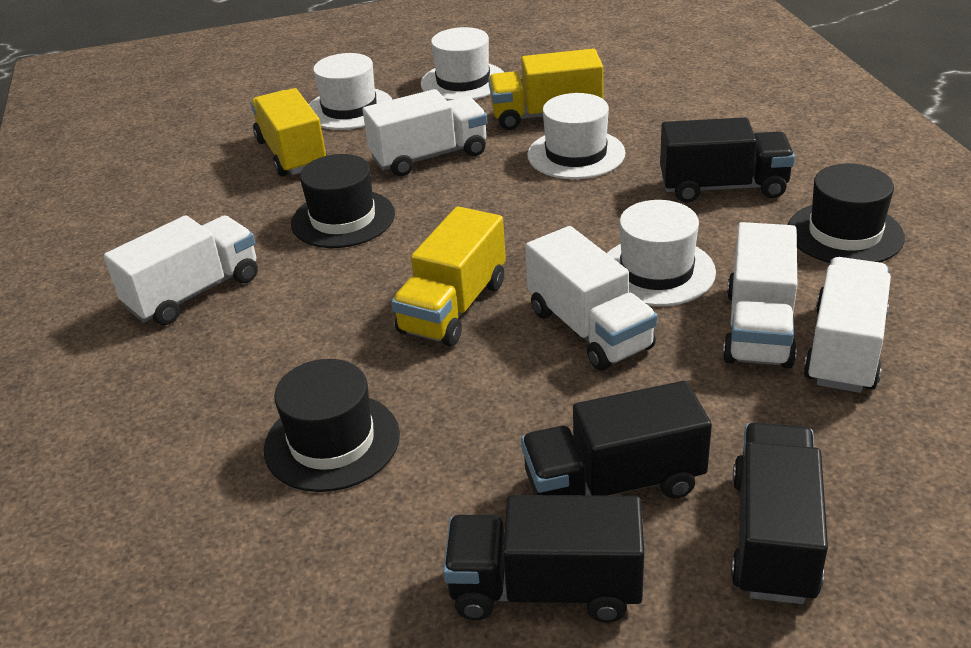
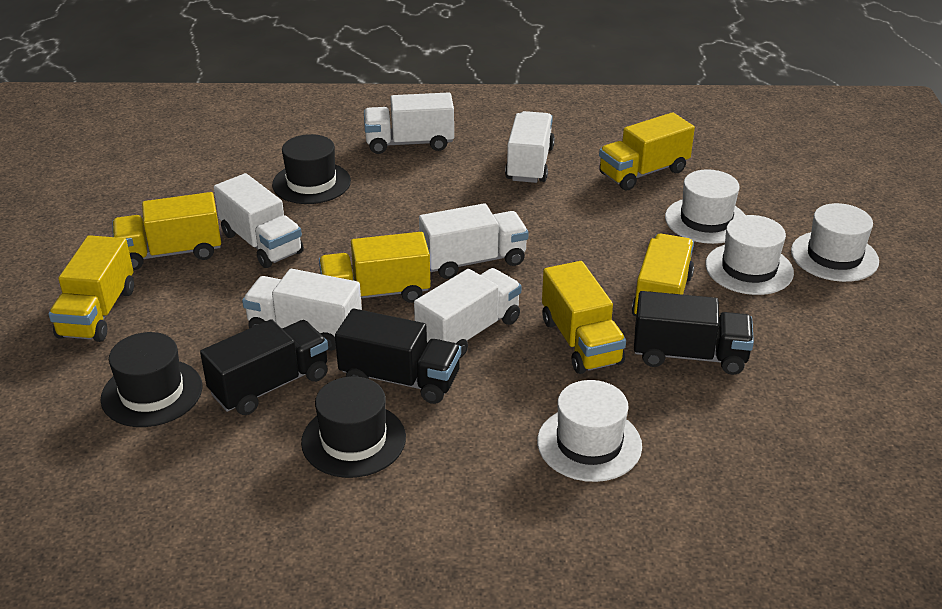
black truck: 4 -> 3
white truck: 5 -> 6
yellow truck: 3 -> 6

